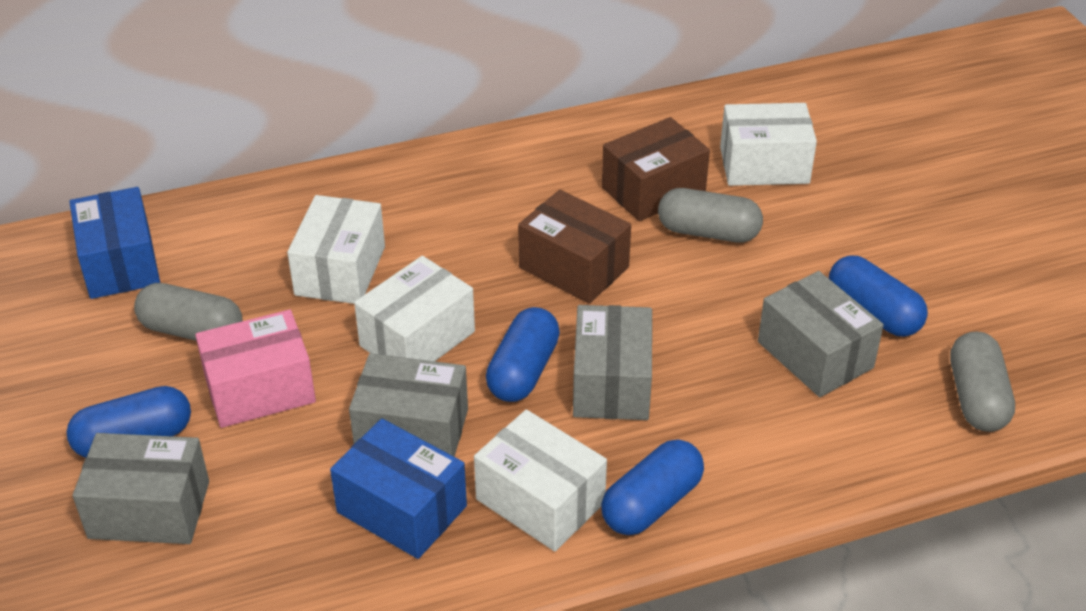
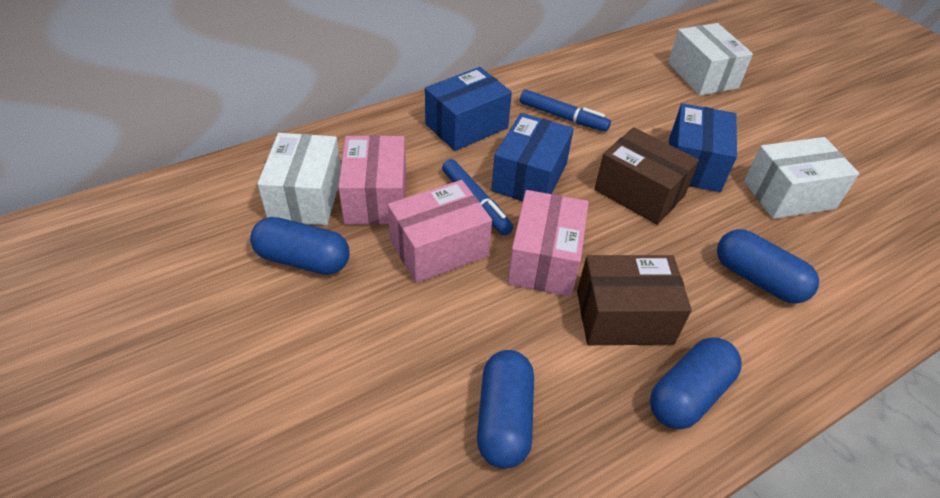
blue box: 2 -> 3
blue marker: 0 -> 2
grey box: 4 -> 0
grey capsule: 3 -> 0
pink box: 1 -> 3
white box: 4 -> 3

